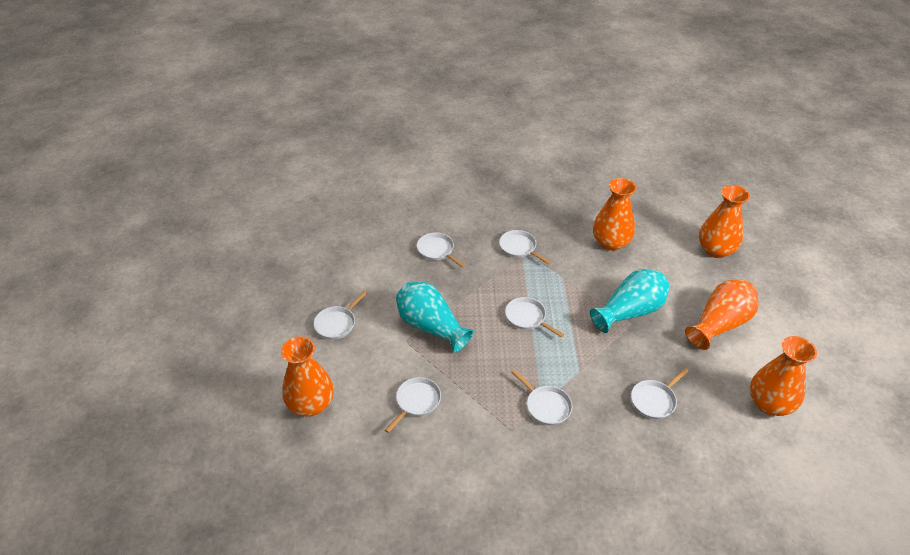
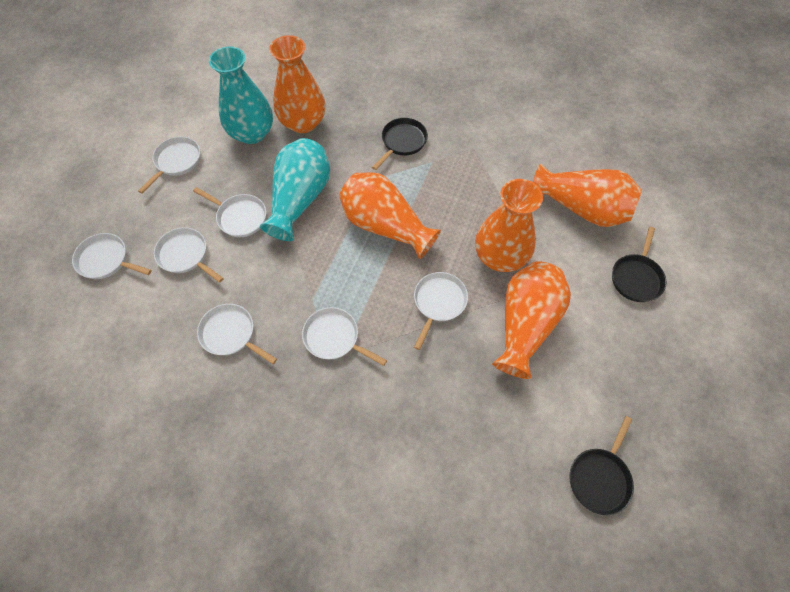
black pan: 0 -> 3

